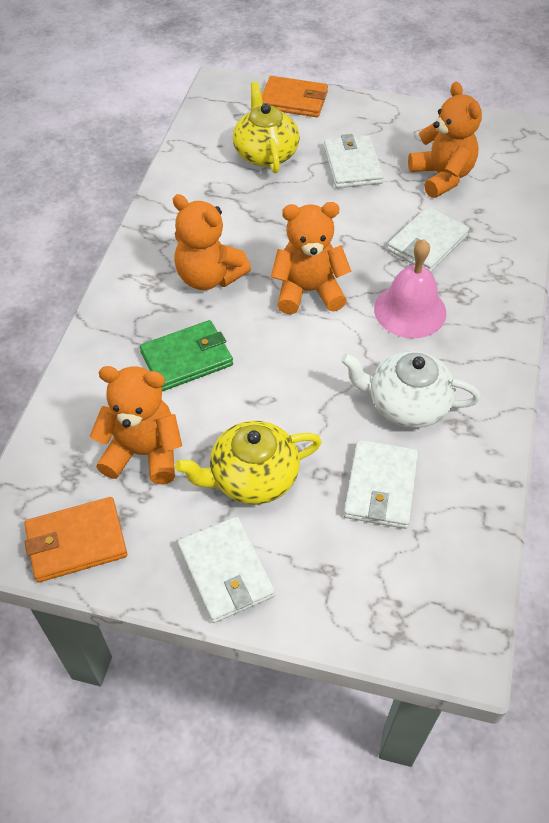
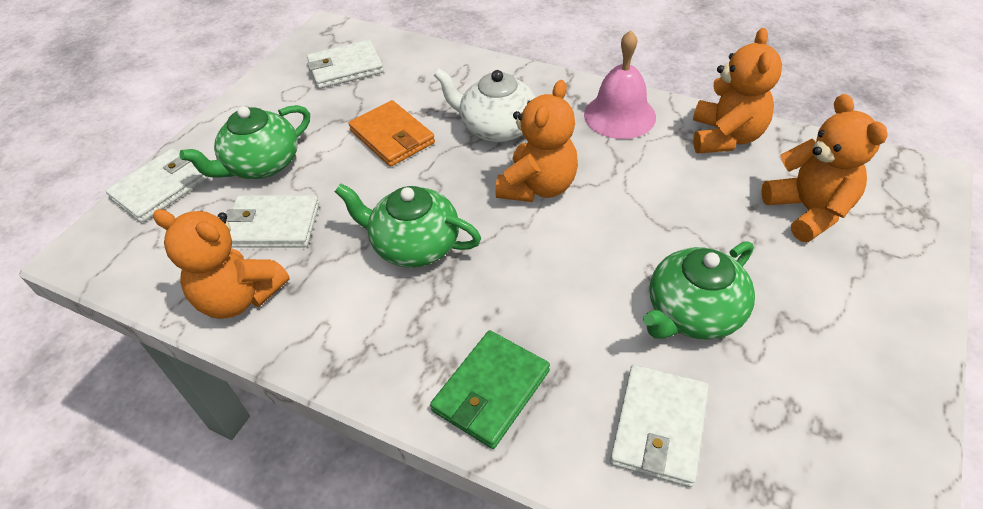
green teapot: 0 -> 3
orange wallet: 2 -> 1
yellow teapot: 2 -> 0

